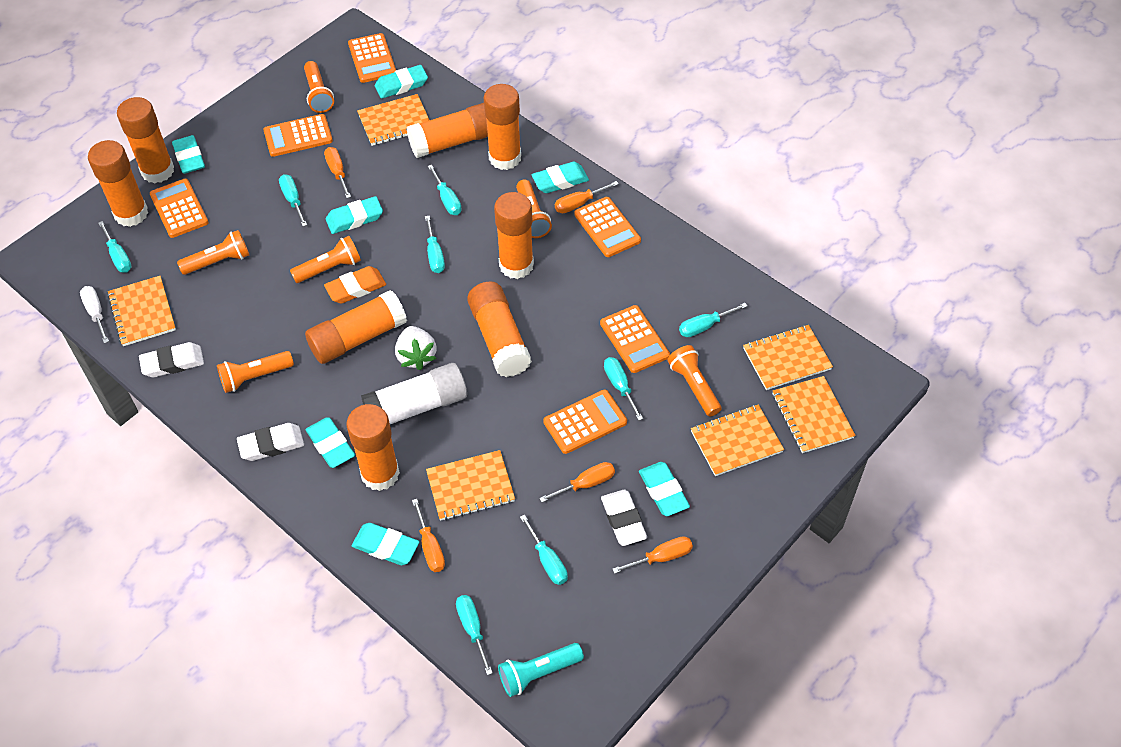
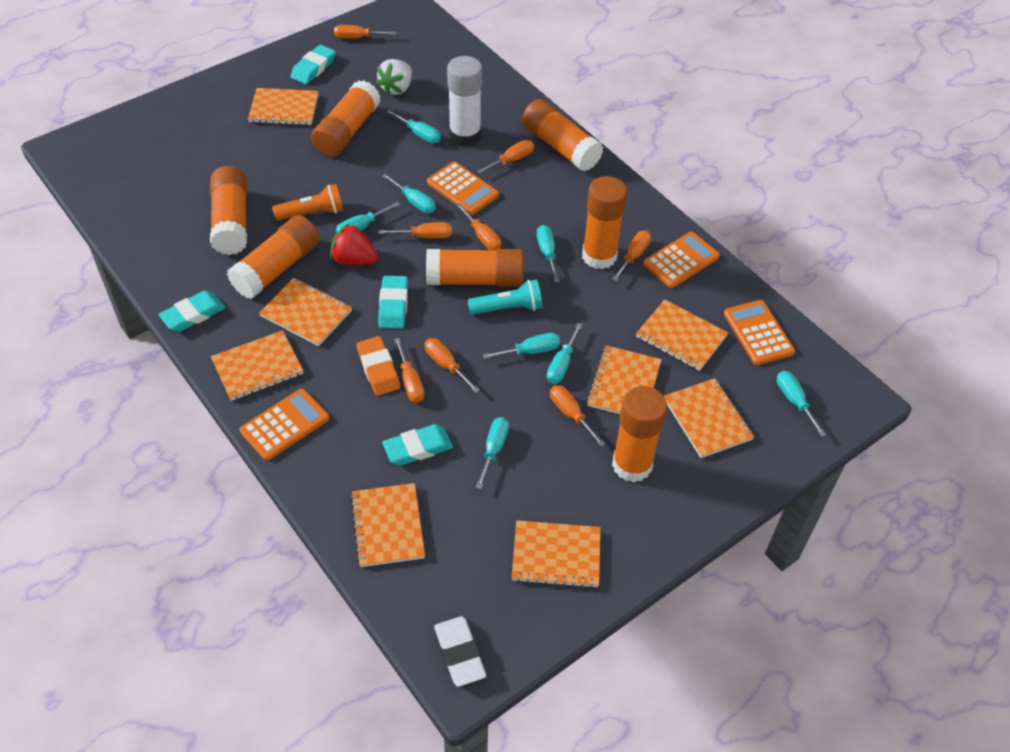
orange calculator: 6 -> 4
orange flashlight: 6 -> 1
orange glue stick: 8 -> 7
orange notebook: 6 -> 8
orange screwdriver: 5 -> 8
red strawberry: 0 -> 1
turquoise eraser: 7 -> 4
white eraser: 3 -> 1
white screwdriver: 1 -> 0

